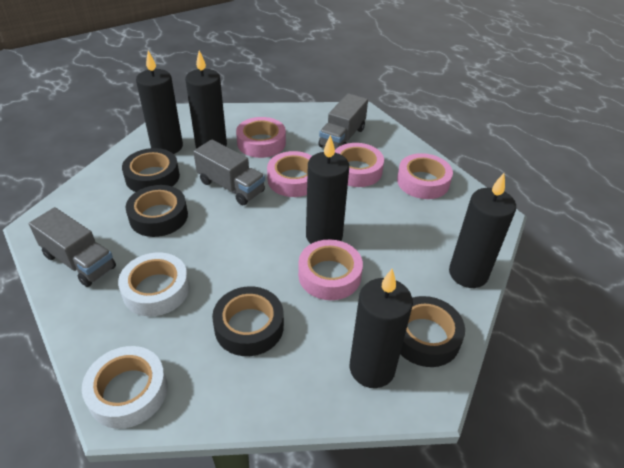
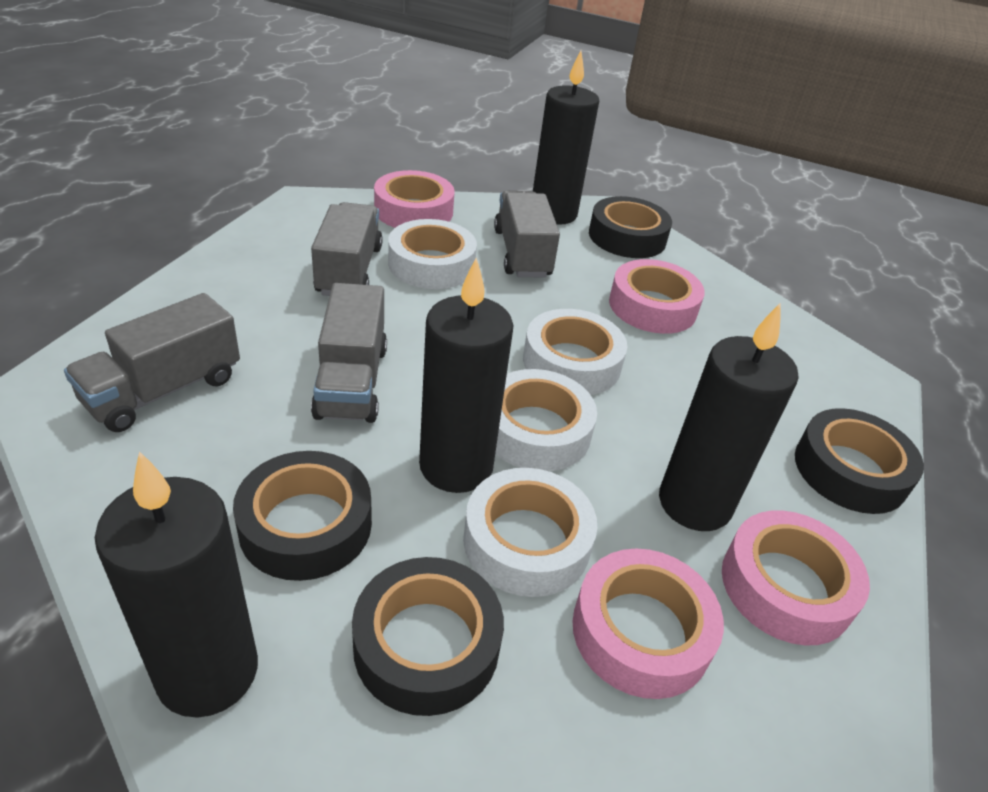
black candle: 5 -> 4
grey truck: 3 -> 4
pink tape: 5 -> 4
white tape: 2 -> 4

